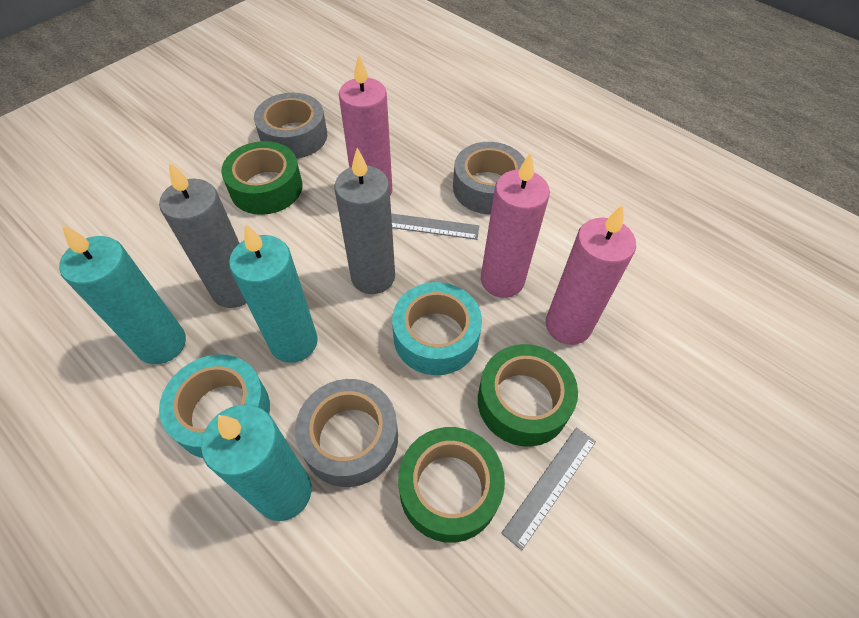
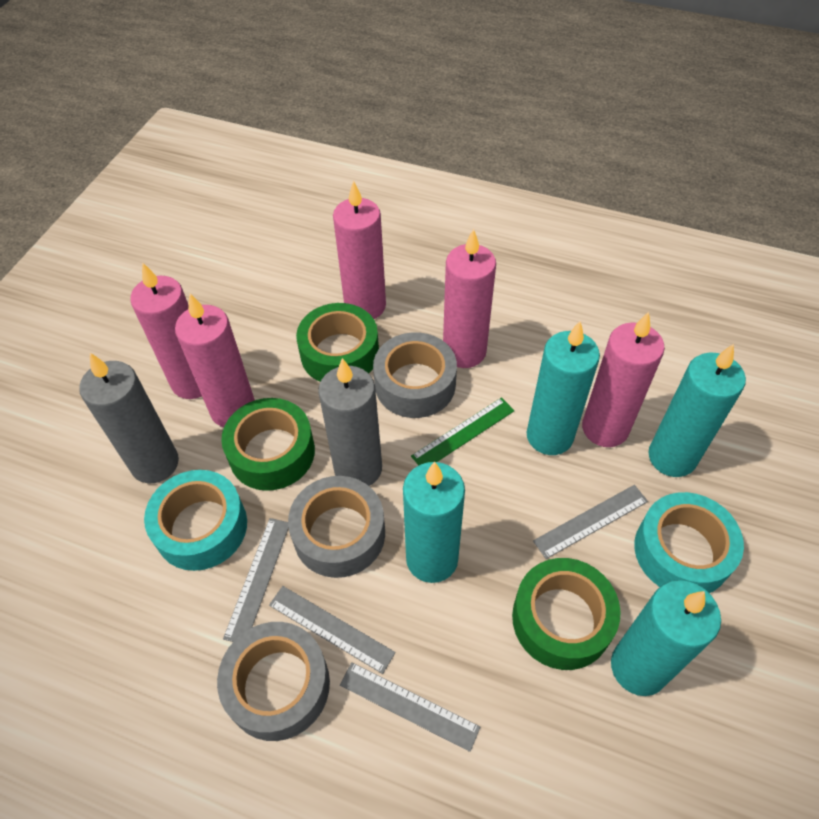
green ruler: 0 -> 1
grey ruler: 2 -> 4
pink candle: 3 -> 5
turquoise candle: 3 -> 4

